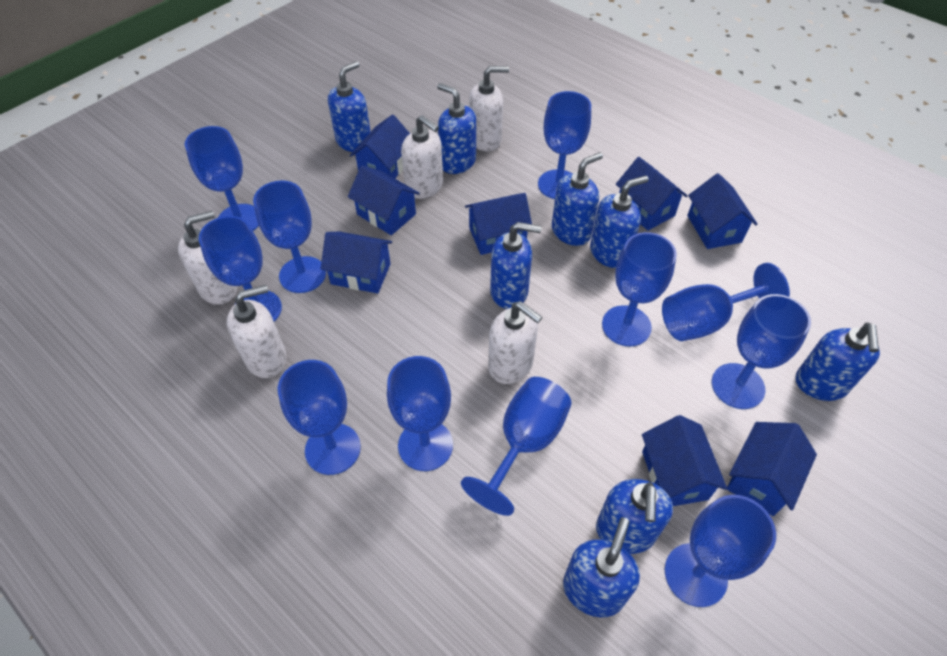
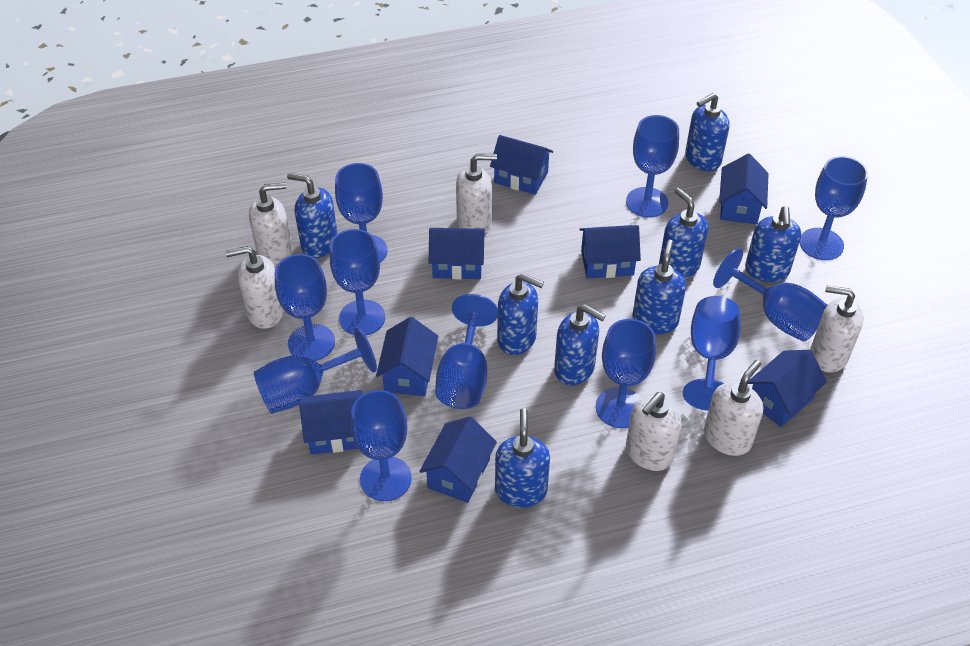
white soap dispenser: 5 -> 6

